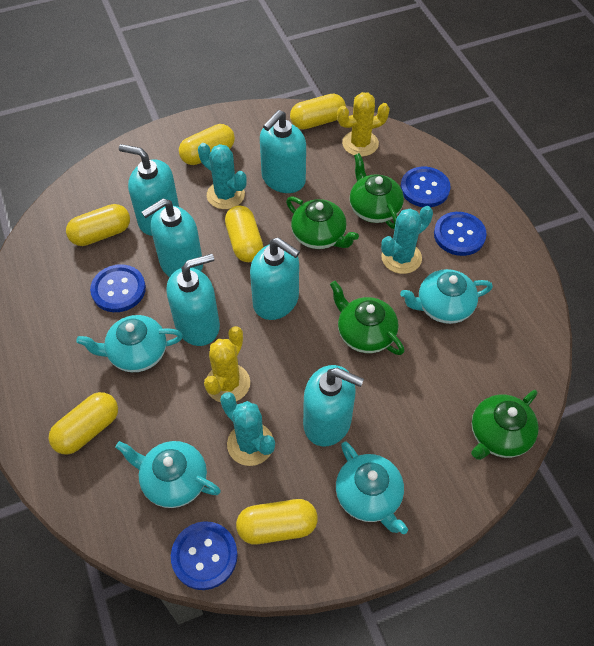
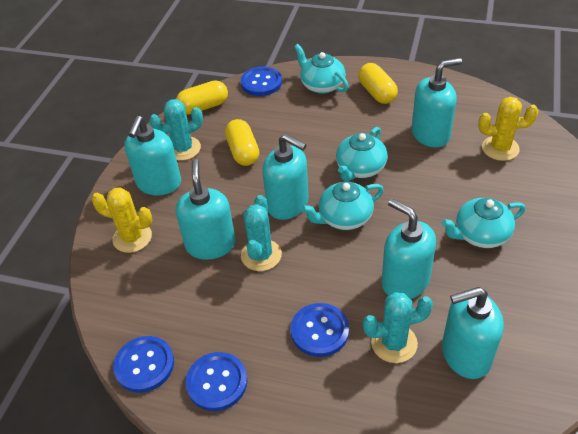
green teapot: 4 -> 0
yellow capsule: 6 -> 3

